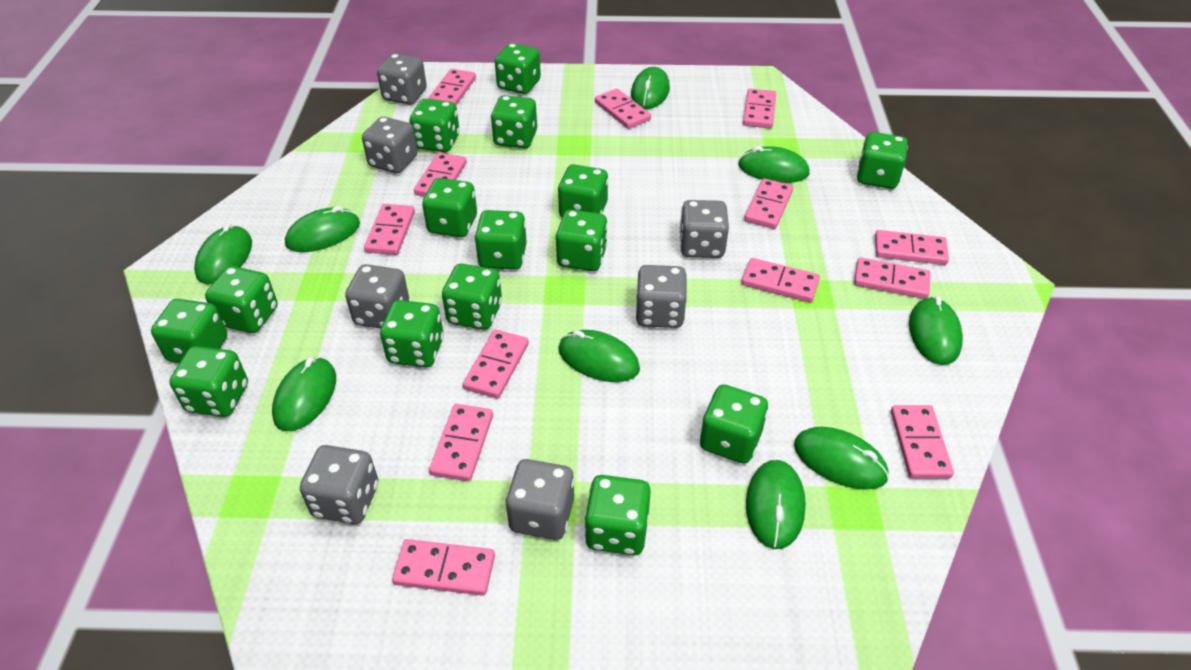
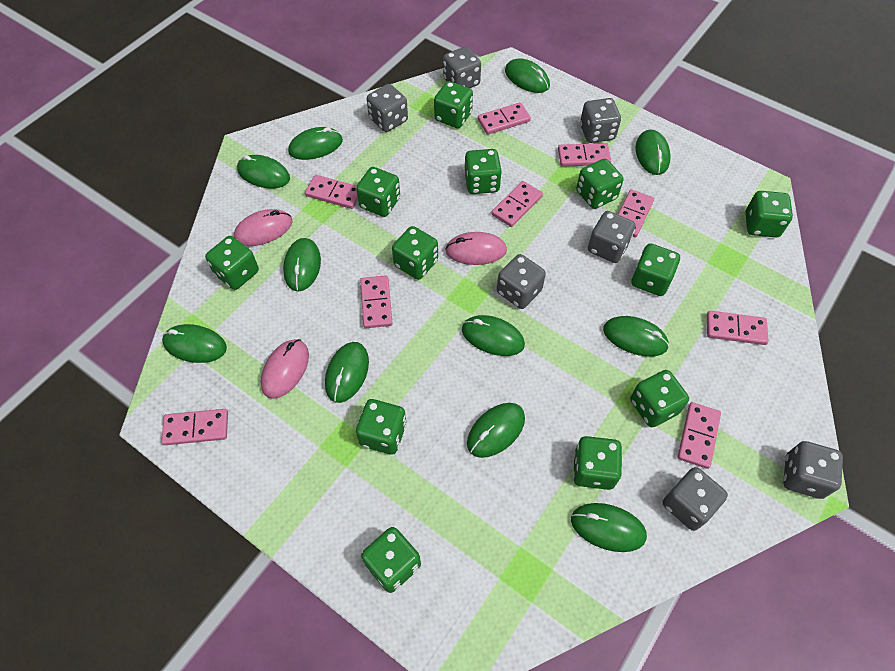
green dice: 15 -> 12
green mouse: 9 -> 11
pink domino: 13 -> 9
pink mouse: 0 -> 3

